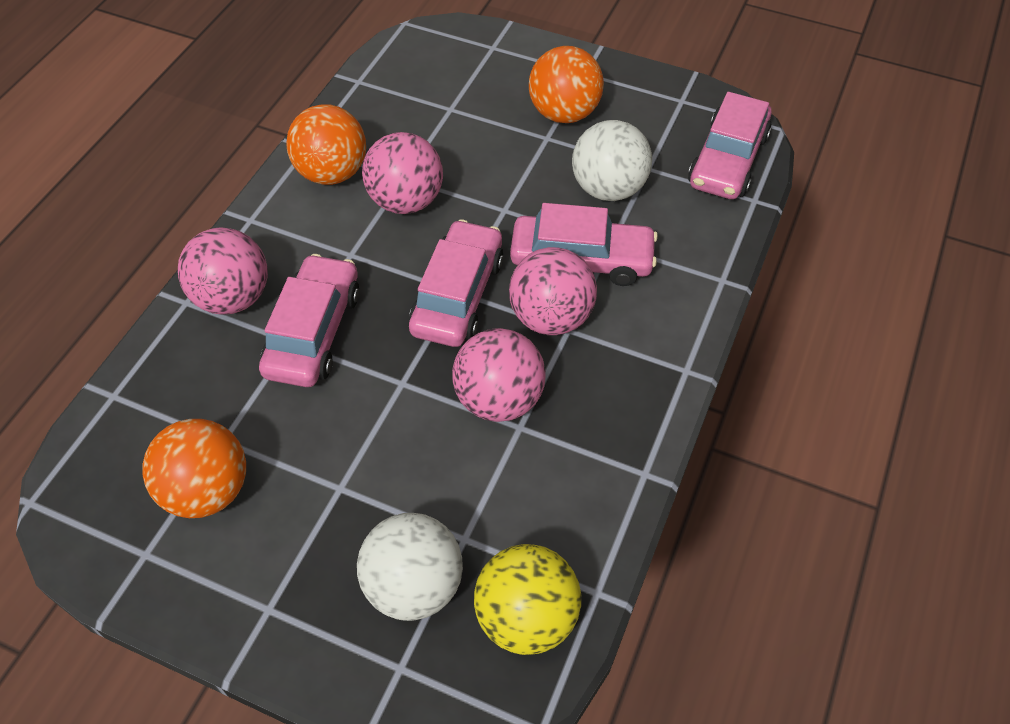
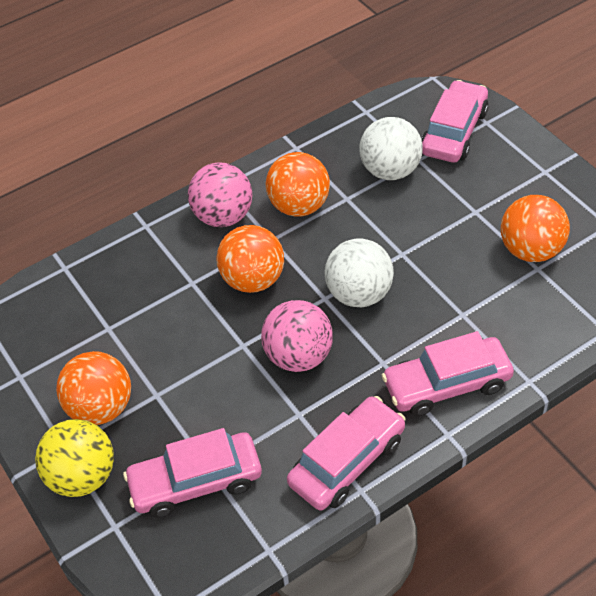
orange ball: 3 -> 4
pink ball: 4 -> 2

